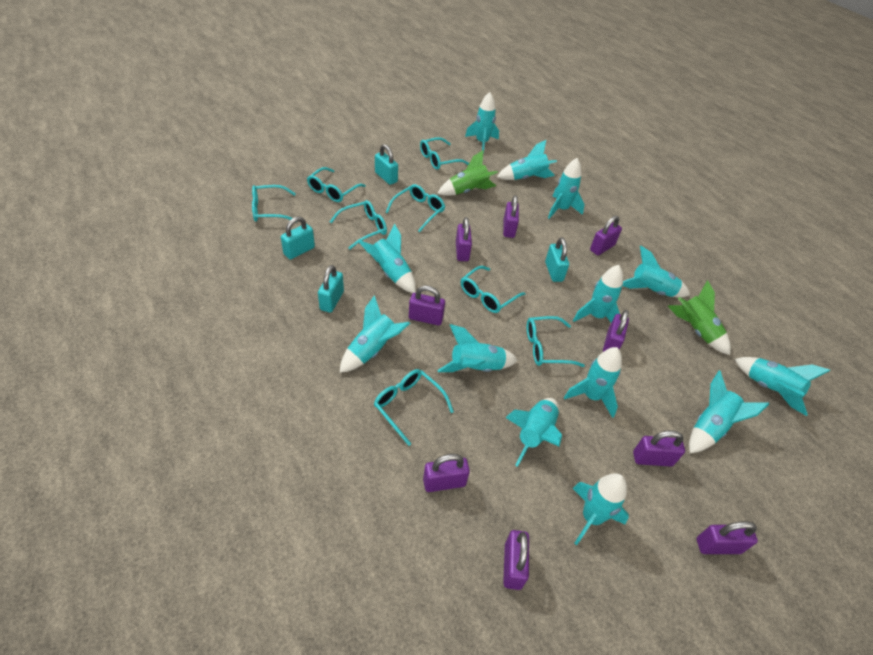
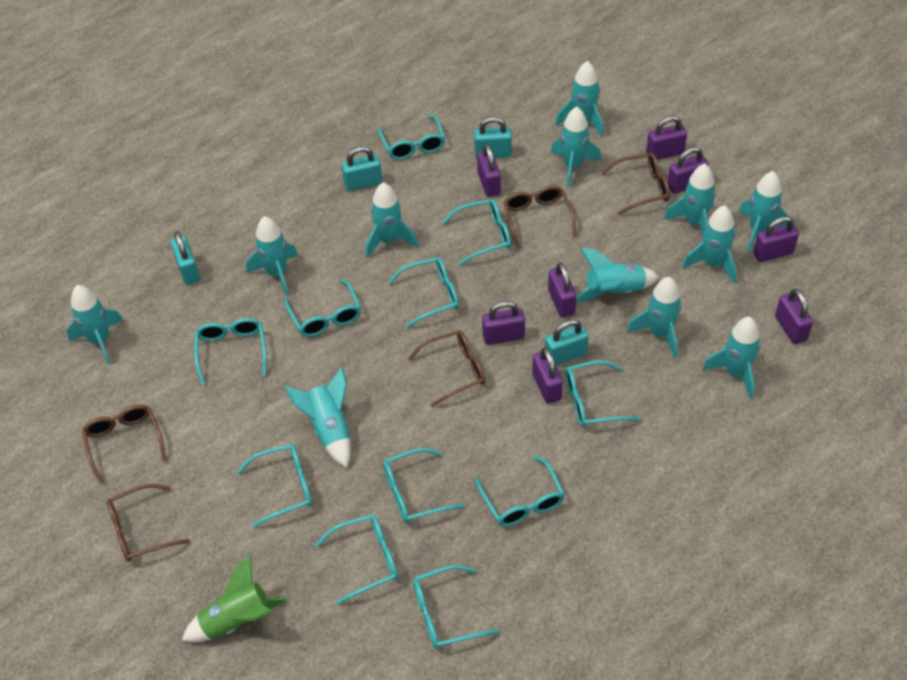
brown glasses: 0 -> 5
green rocket: 2 -> 1
purple padlock: 9 -> 8
turquoise glasses: 8 -> 11
turquoise rocket: 13 -> 12

